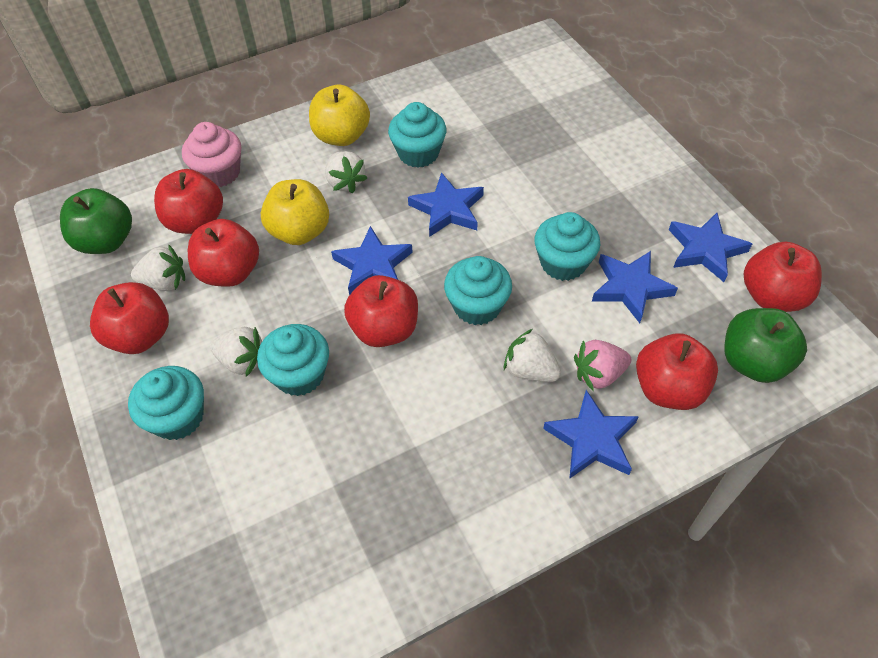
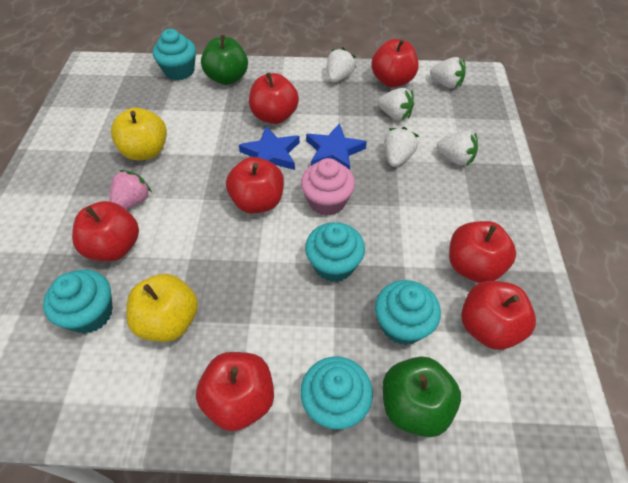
blue star: 5 -> 2
red apple: 6 -> 7
white strawberry: 4 -> 5

